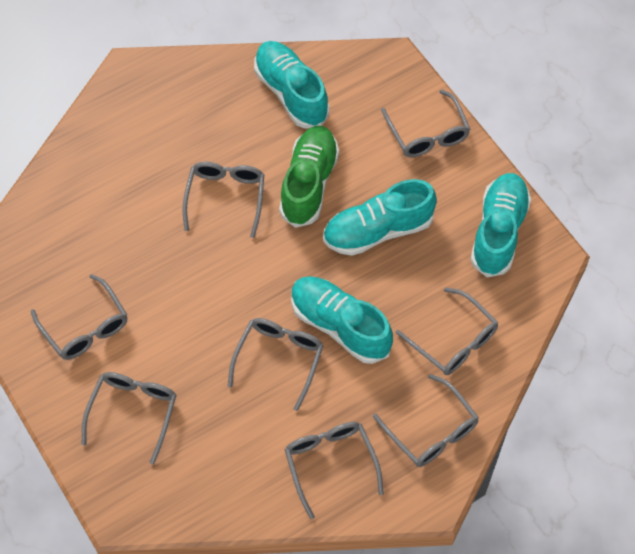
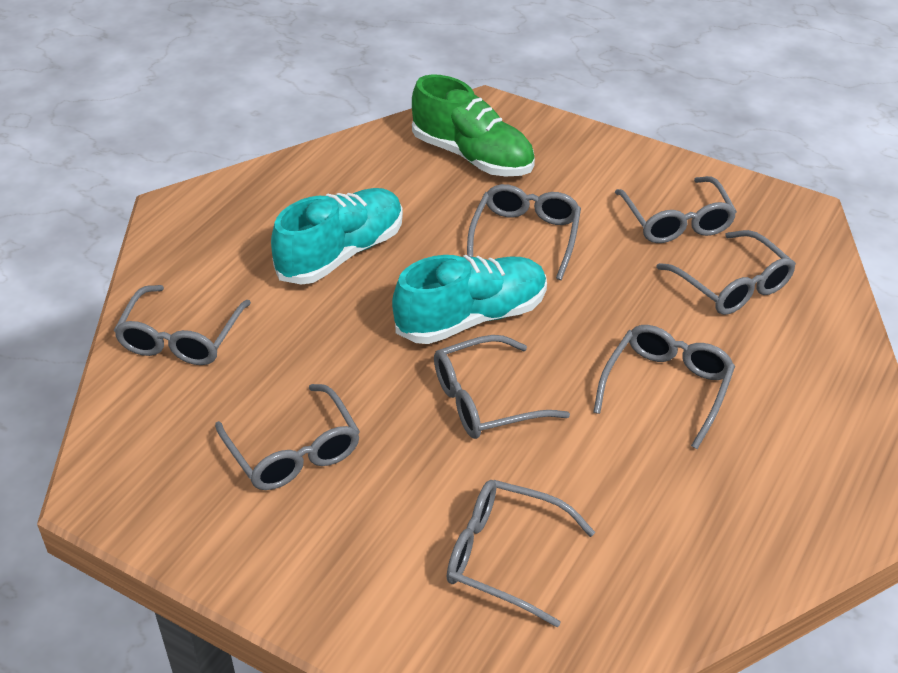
turquoise shoe: 4 -> 2

